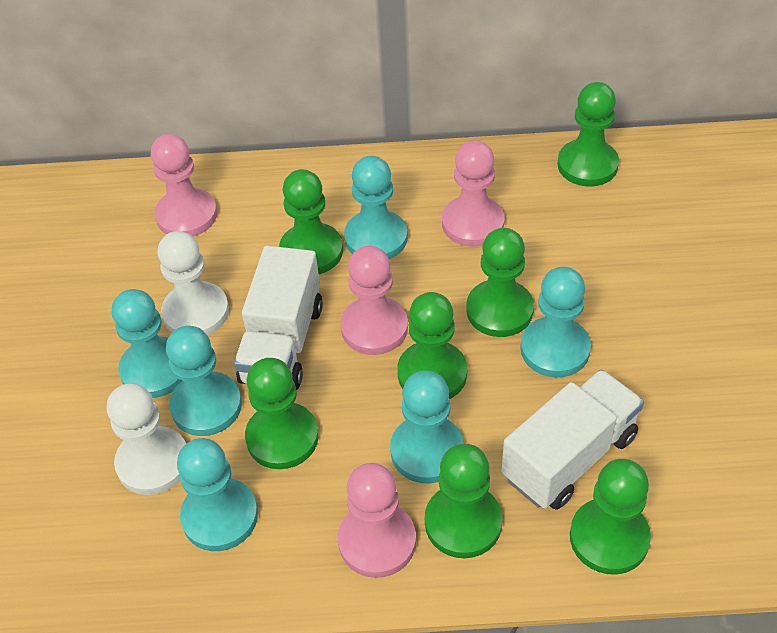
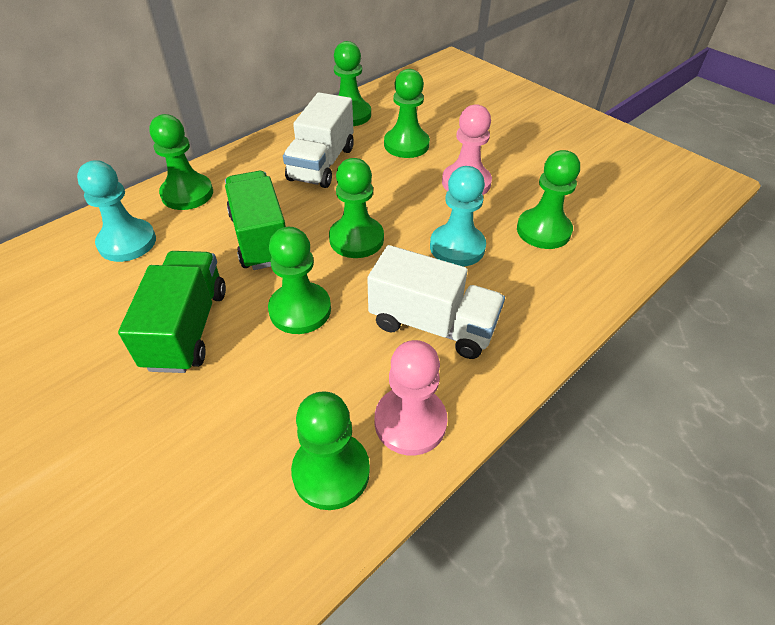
green truck: 0 -> 2
pink pawn: 4 -> 2
turquoise pawn: 6 -> 2
white pawn: 2 -> 0

